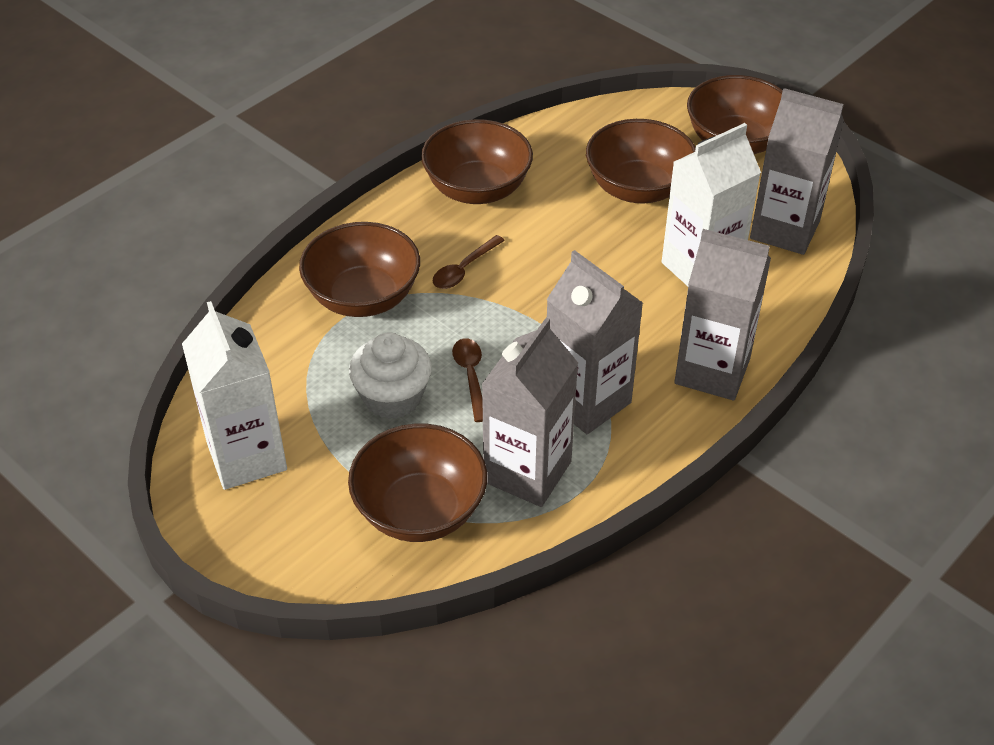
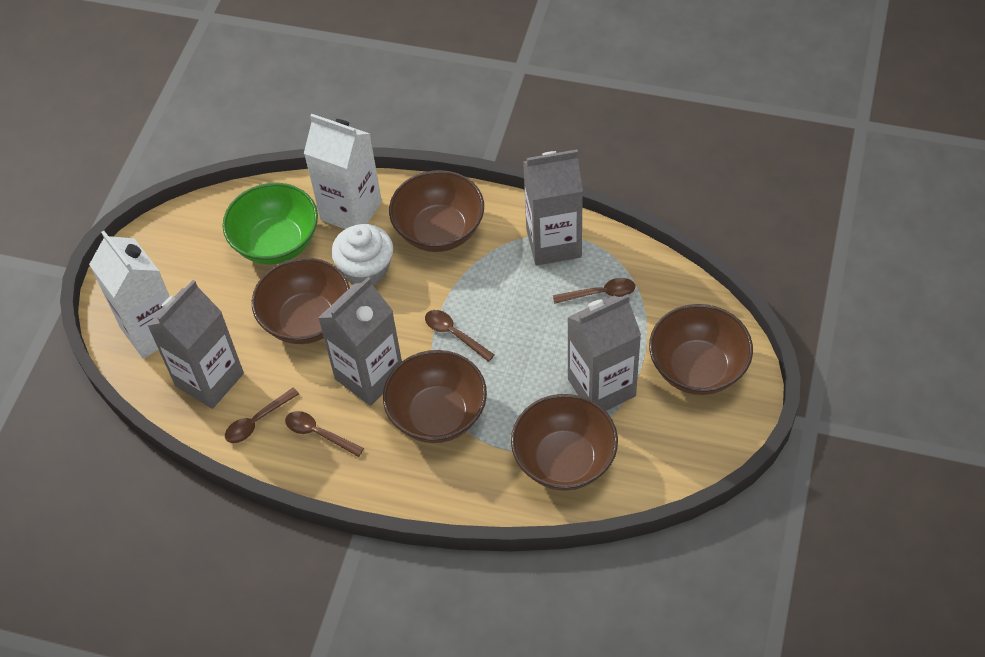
brown spoon: 2 -> 4
green bowl: 0 -> 1

